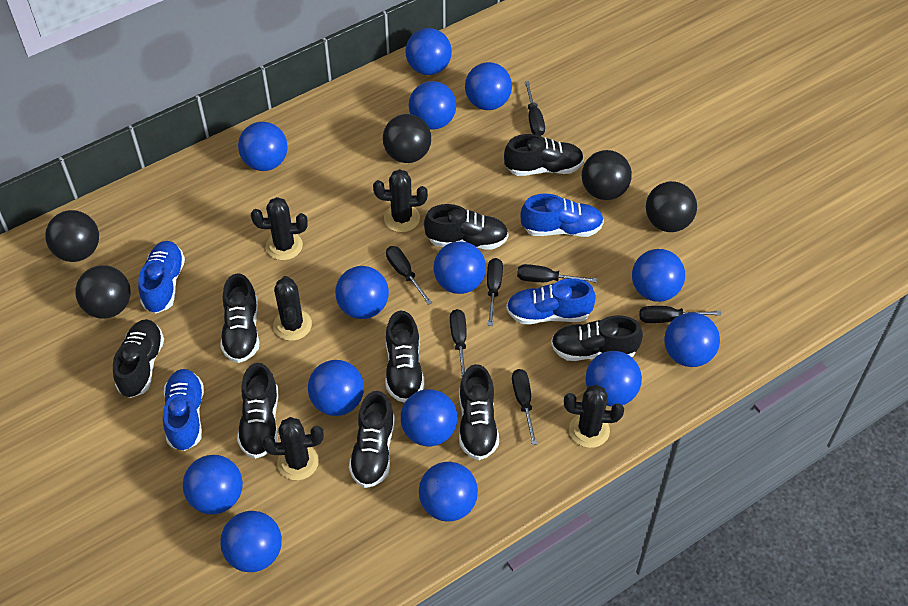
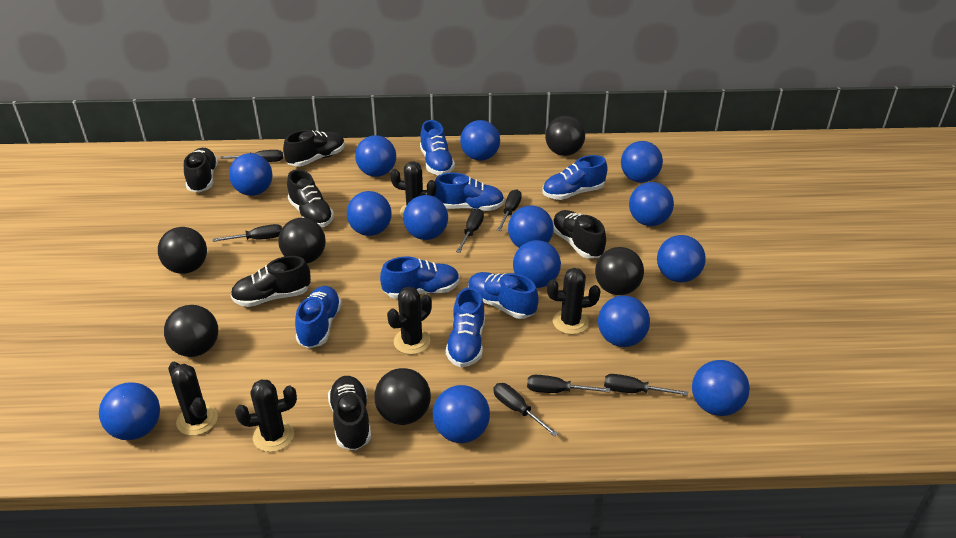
black ball: 5 -> 6
black shoe: 9 -> 6
blue shoe: 4 -> 7

